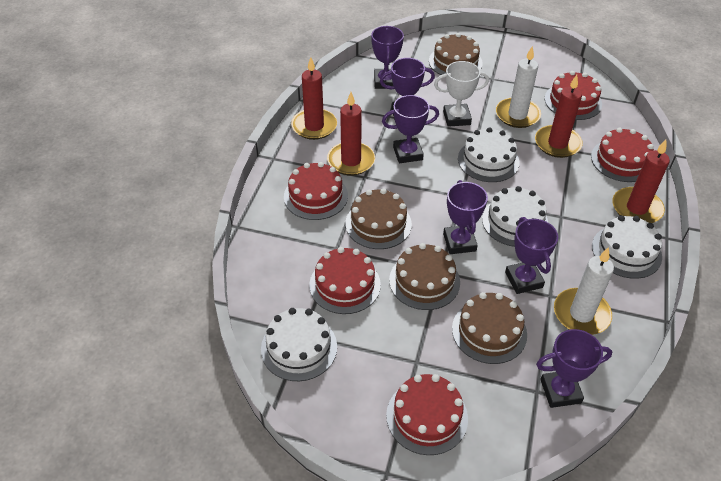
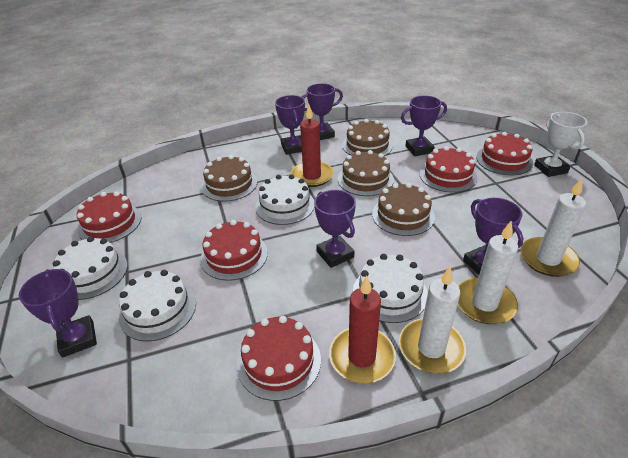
red candle: 4 -> 2
white candle: 2 -> 3

